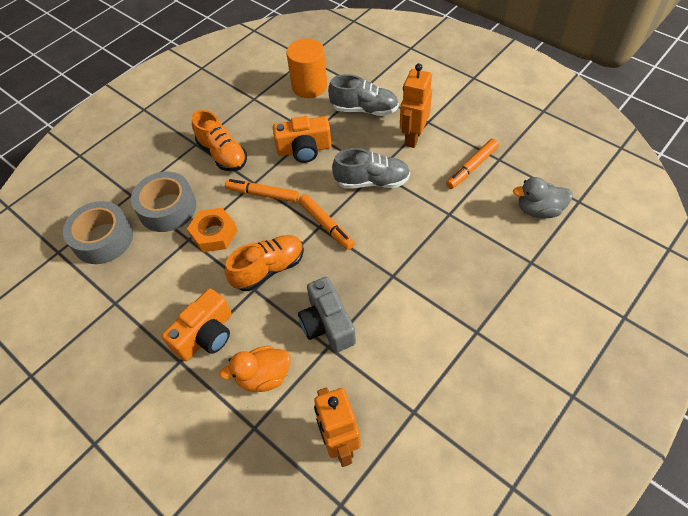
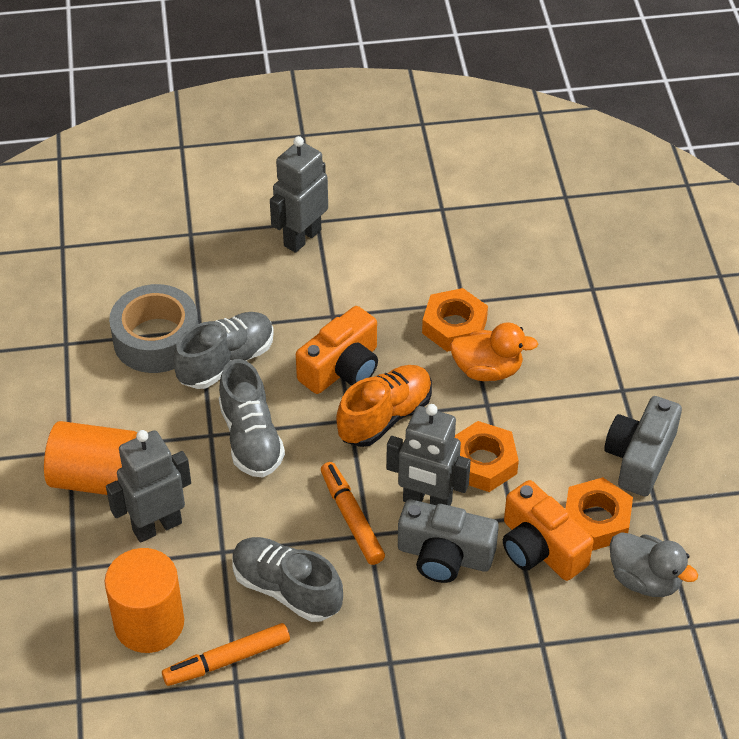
grey camera: 1 -> 2
grey robot: 0 -> 3
grey shoe: 2 -> 3
grey tape: 2 -> 1
orange cylinder: 1 -> 2
orange marker: 3 -> 2
orange nut: 1 -> 3
orange robot: 2 -> 0
orange shoe: 2 -> 1

